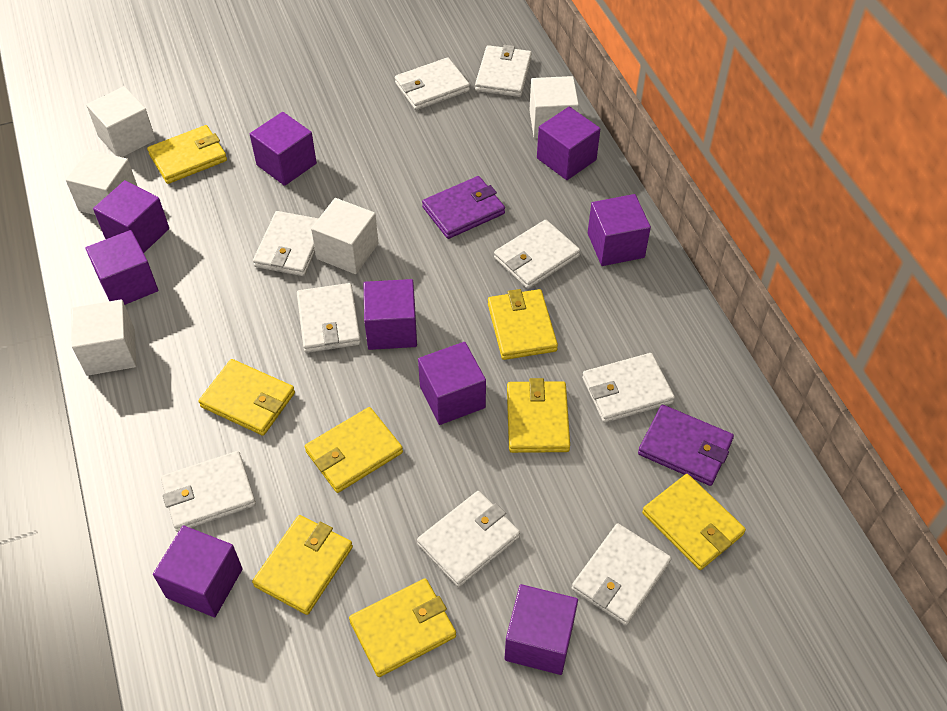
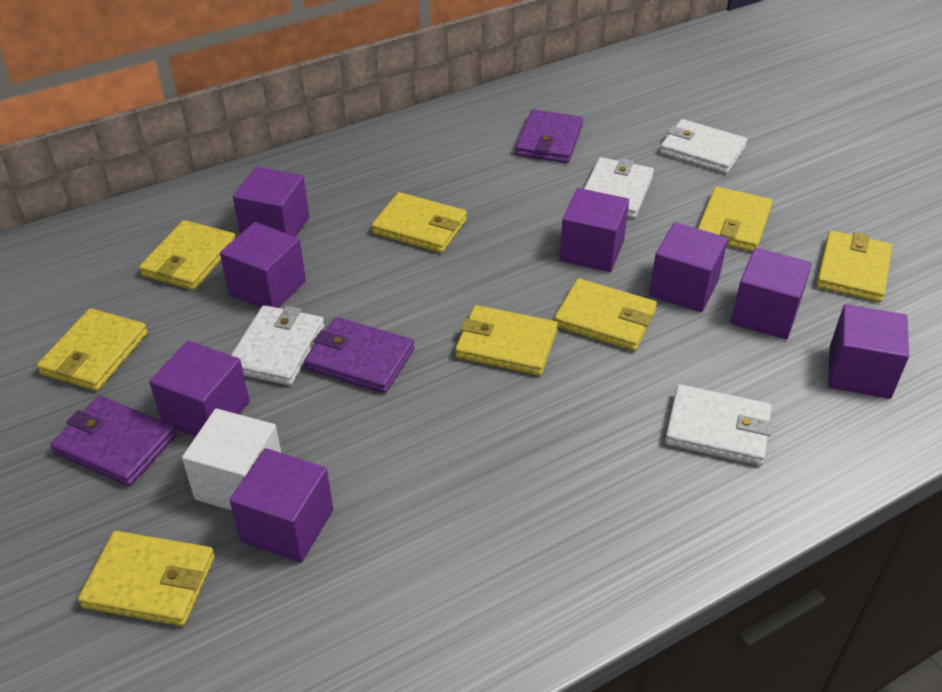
purple cube: 9 -> 8
purple wallet: 2 -> 3
white cube: 5 -> 1
white wallet: 9 -> 4

